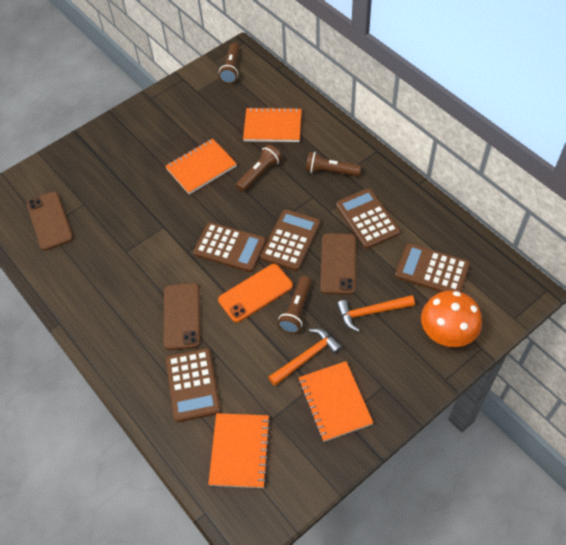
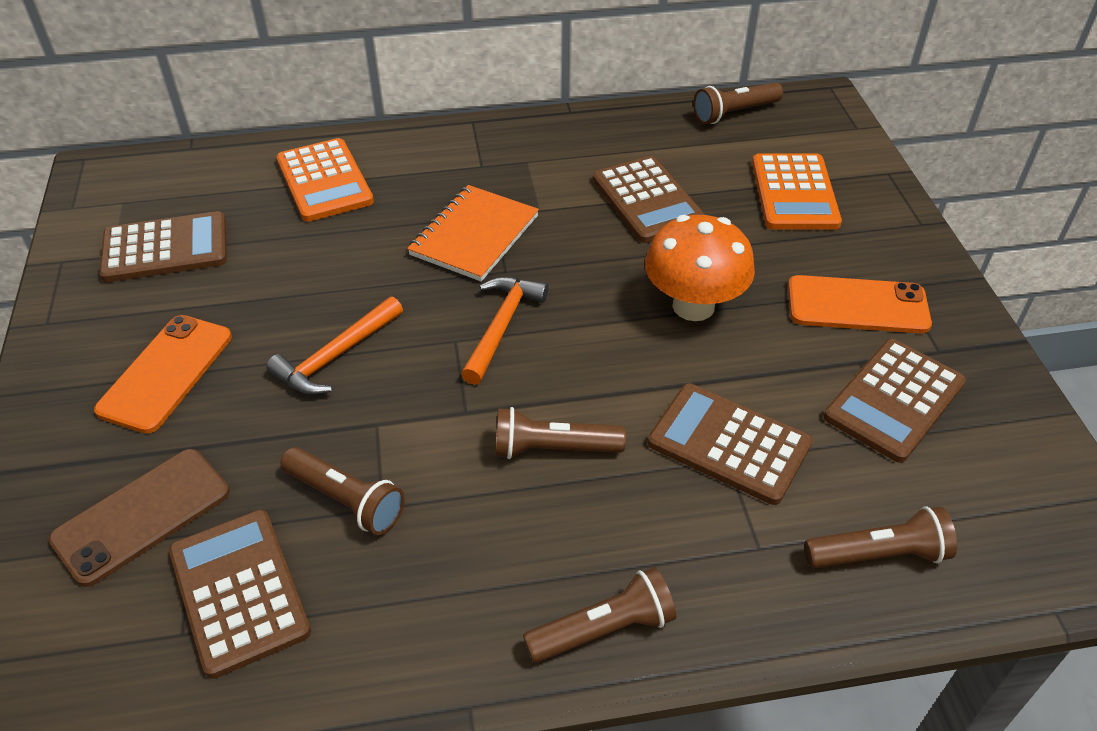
brown flashlight: 4 -> 5
brown phone: 3 -> 1
orange calculator: 0 -> 2
orange notebook: 4 -> 1
orange phone: 1 -> 2

